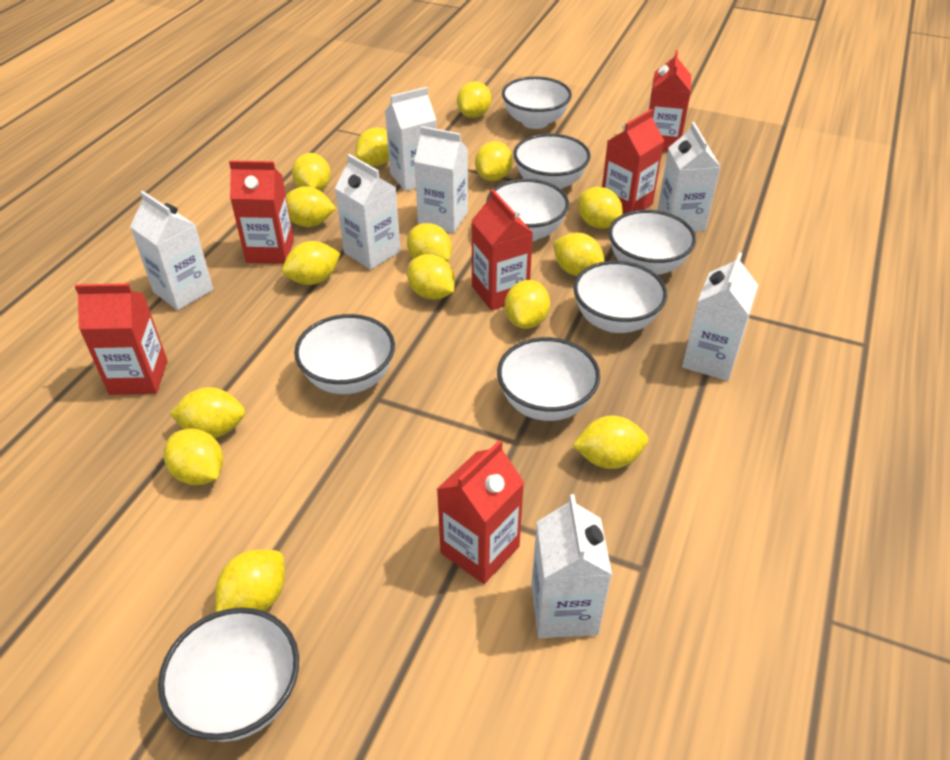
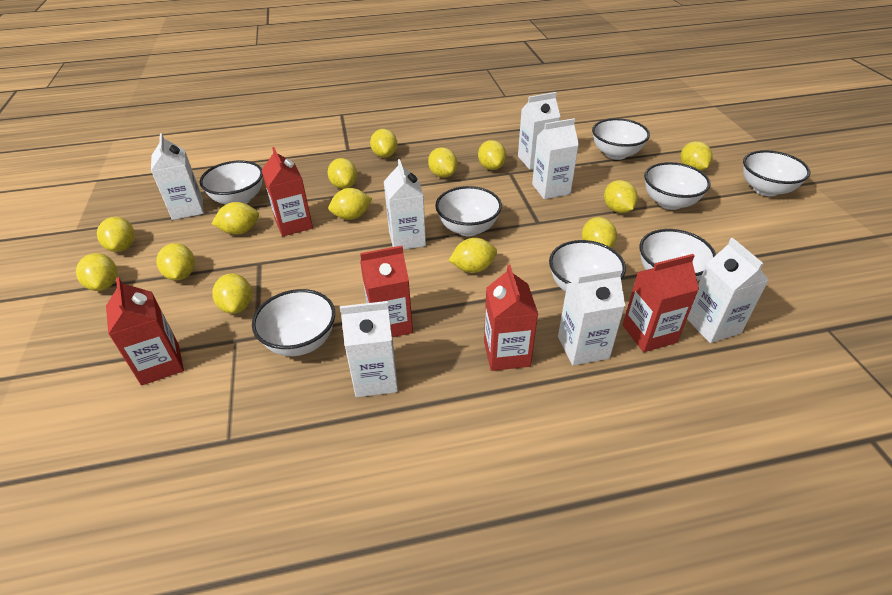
red carton: 6 -> 5
yellow lemon: 15 -> 14

